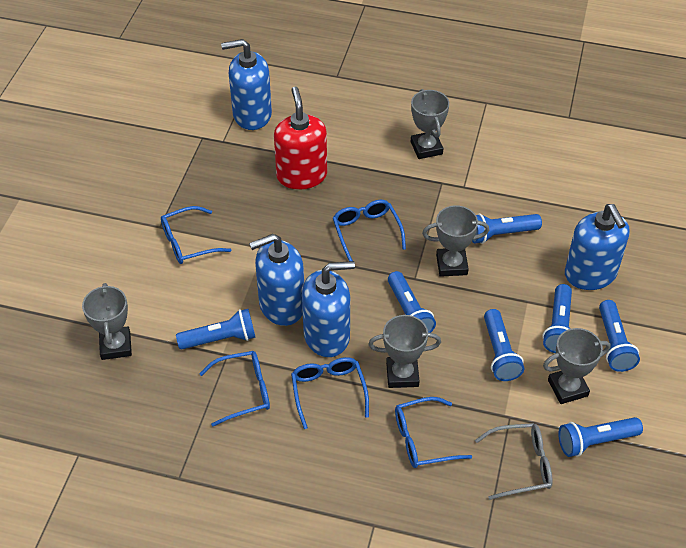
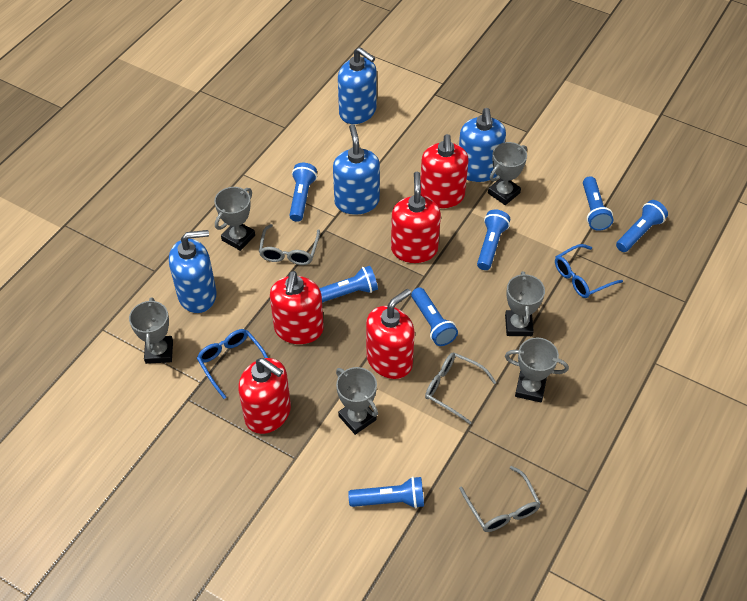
blue glasses: 5 -> 2
grey glasses: 1 -> 3
grey trophy: 5 -> 6
red soap dispenser: 1 -> 5

